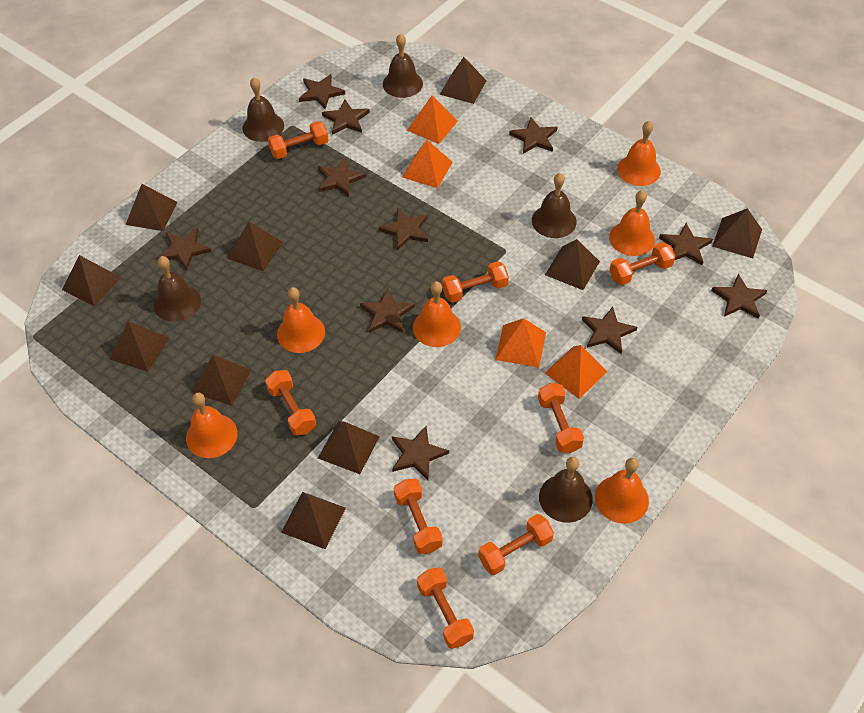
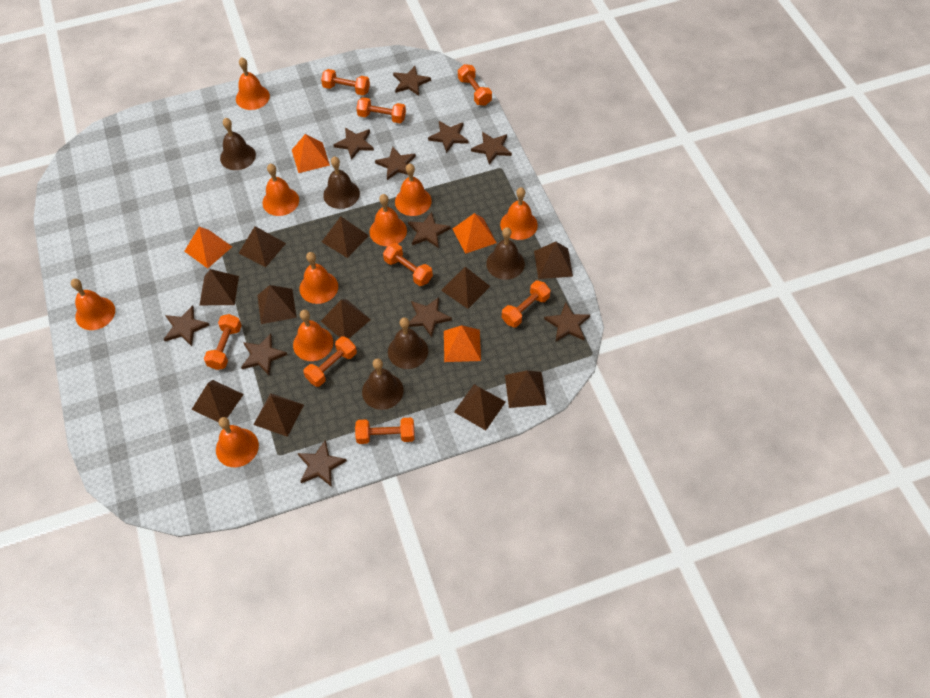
brown pyramid: 10 -> 11
orange bell: 6 -> 9

